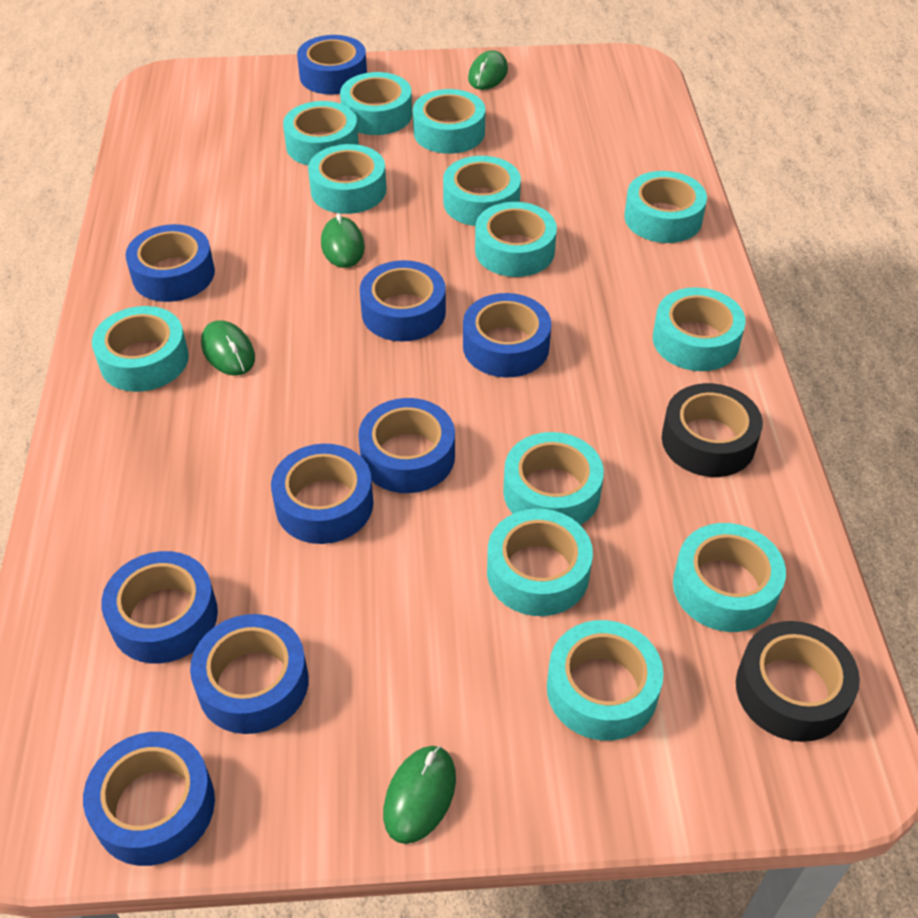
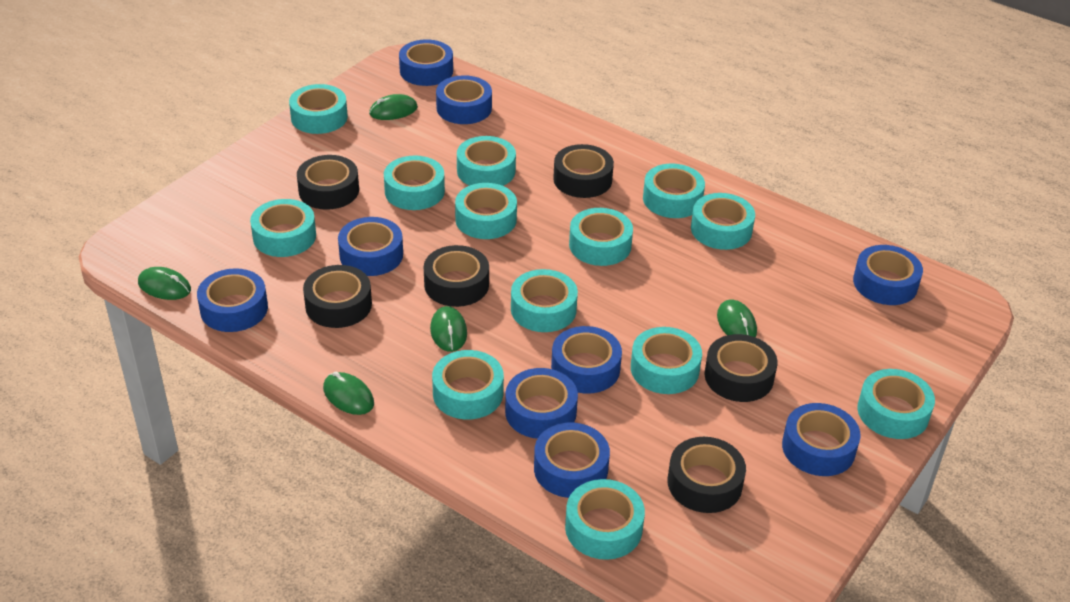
black tape: 2 -> 6
green mouse: 4 -> 5

